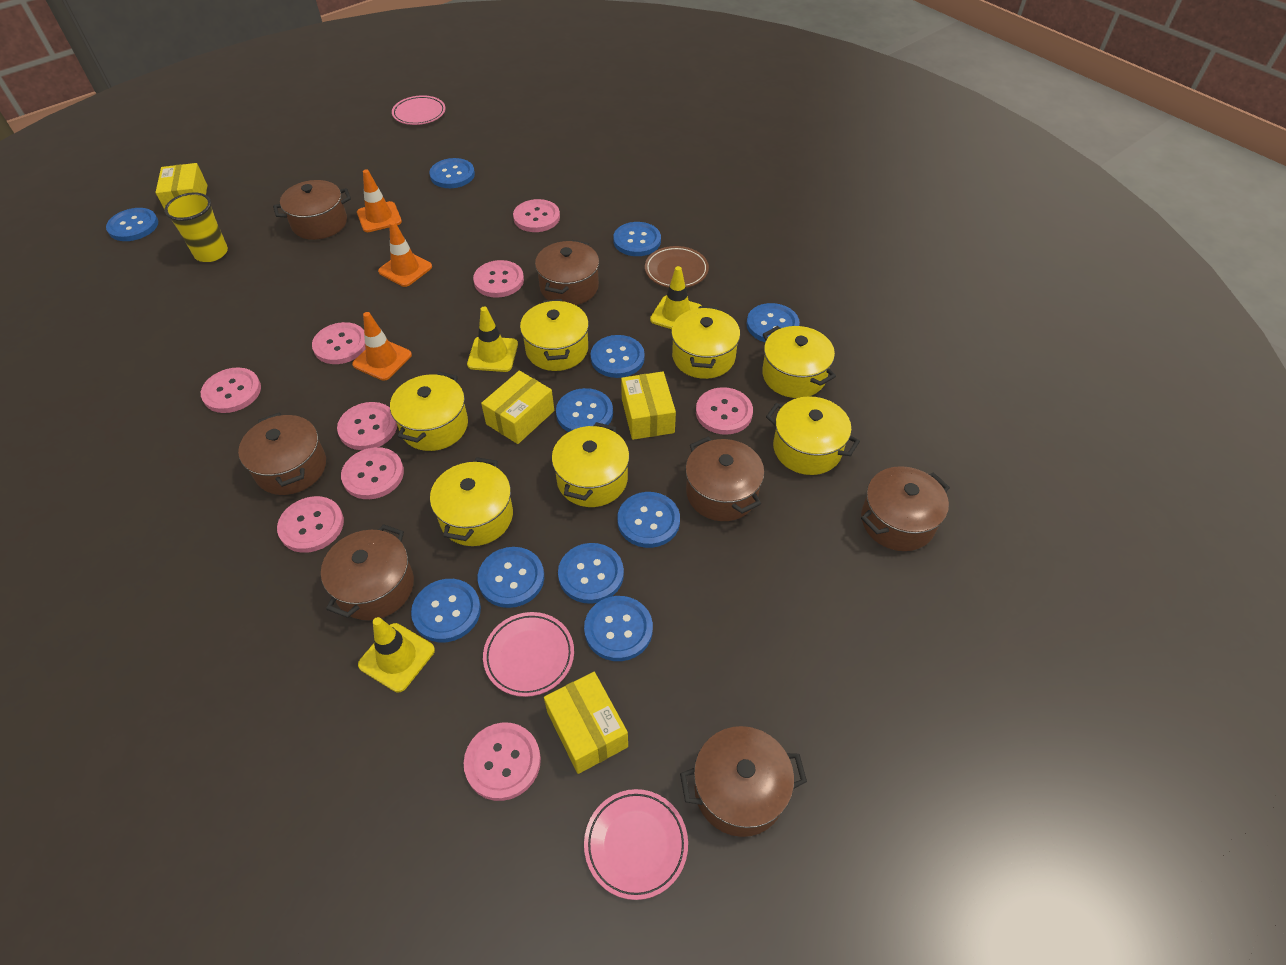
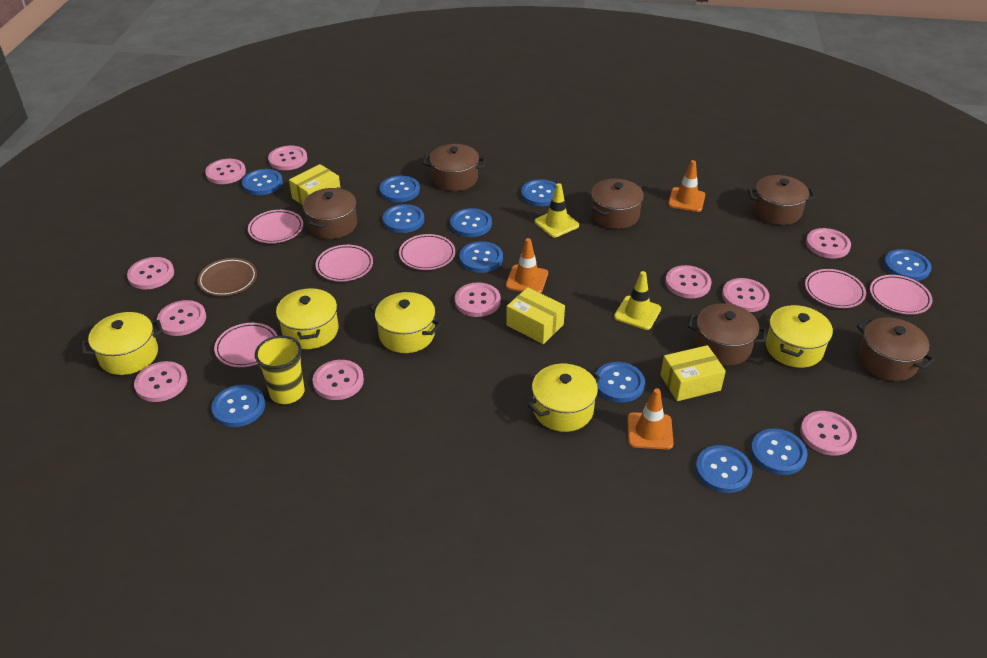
brown pot: 7 -> 6
pink button: 9 -> 11
pink plate: 3 -> 6
yellow box: 4 -> 3
yellow pot: 7 -> 5
yellow traffic cone: 3 -> 2

